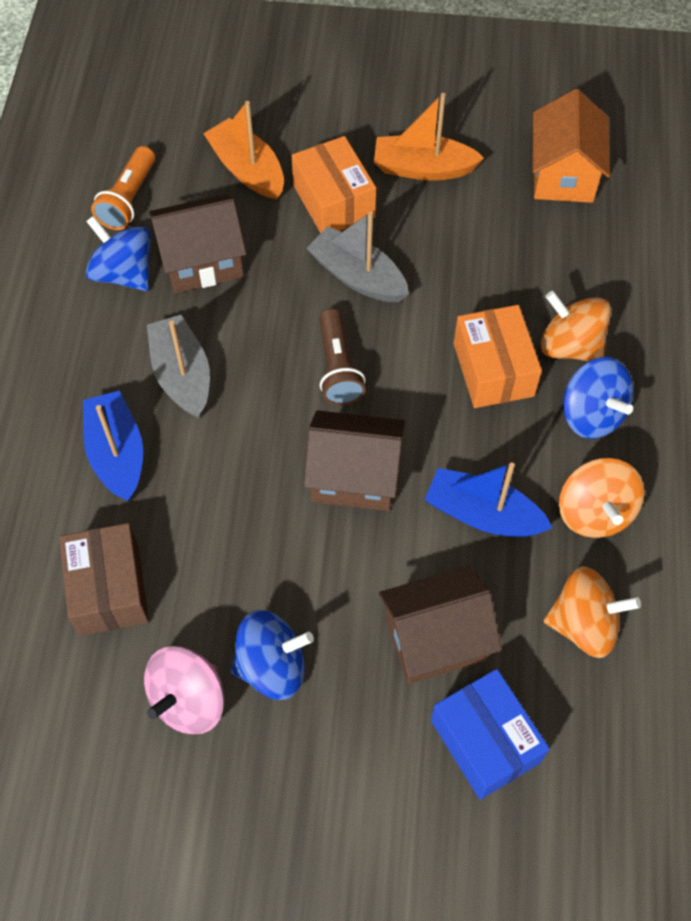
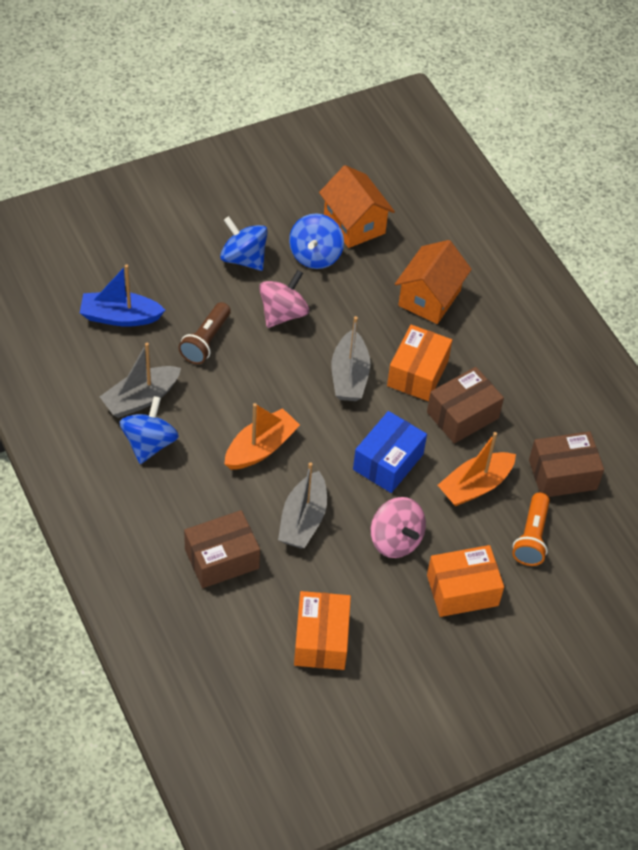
blue boat: 2 -> 1
brown box: 1 -> 3
brown house: 3 -> 0
grey boat: 2 -> 3
orange box: 2 -> 3
orange house: 1 -> 2
orange spinning top: 3 -> 0
pink spinning top: 1 -> 2

